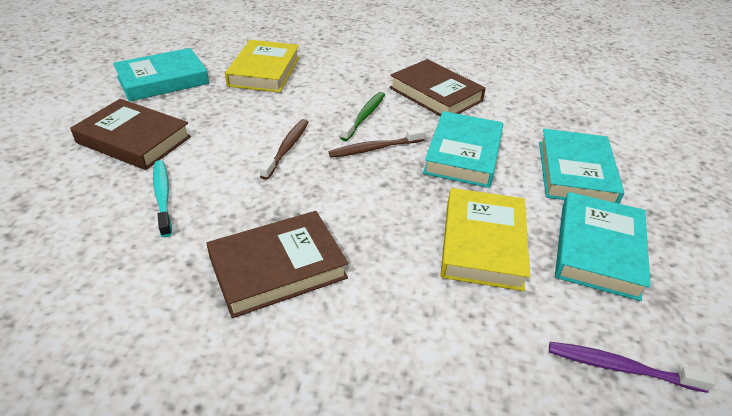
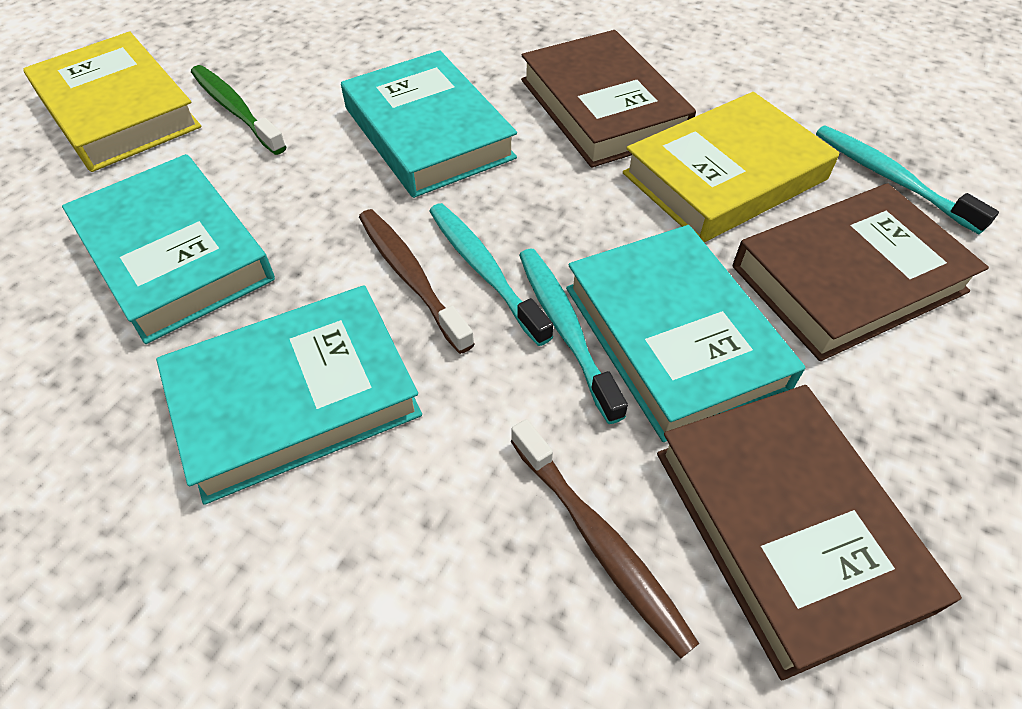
purple toothbrush: 1 -> 0
turquoise toothbrush: 1 -> 3

